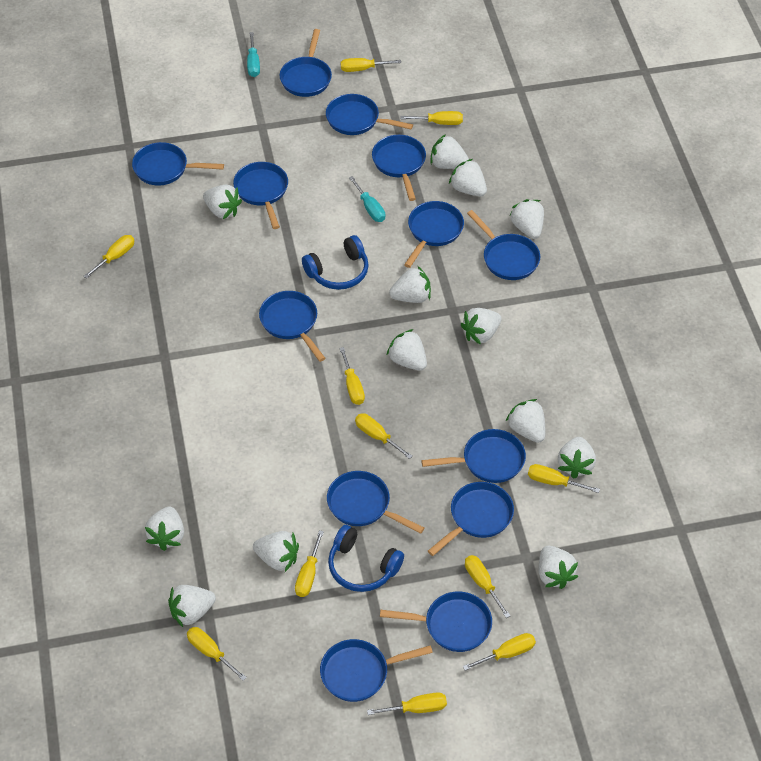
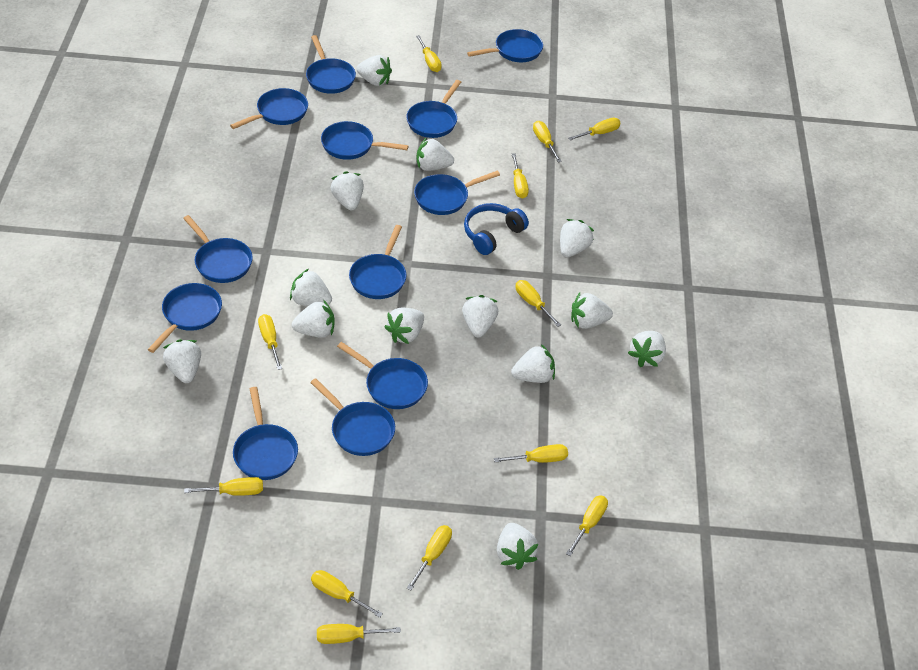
blue headphones: 2 -> 1
blue pan: 13 -> 12
turquoise screwdriver: 2 -> 0
yellow screwdriver: 11 -> 12

